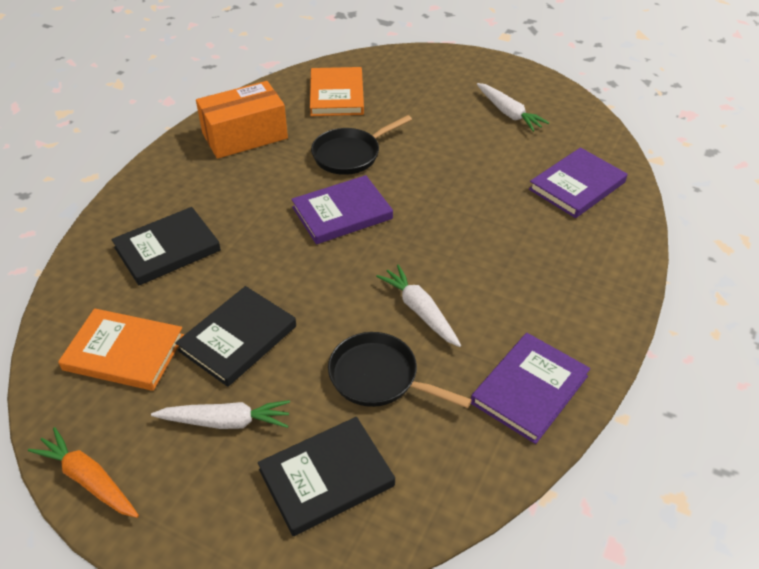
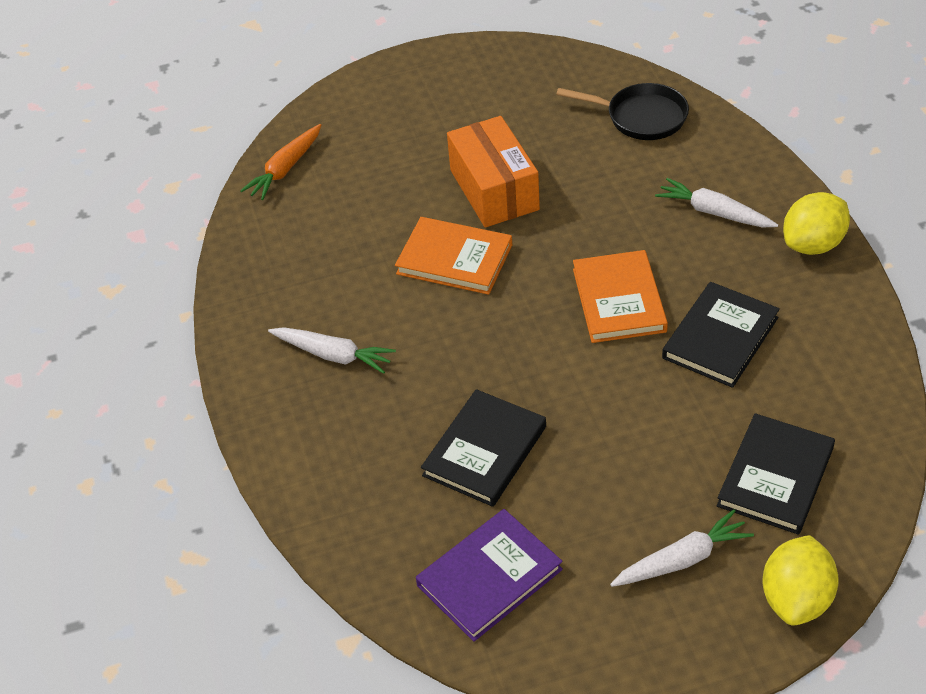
black pan: 2 -> 1
purple book: 3 -> 1
yellow lemon: 0 -> 2

